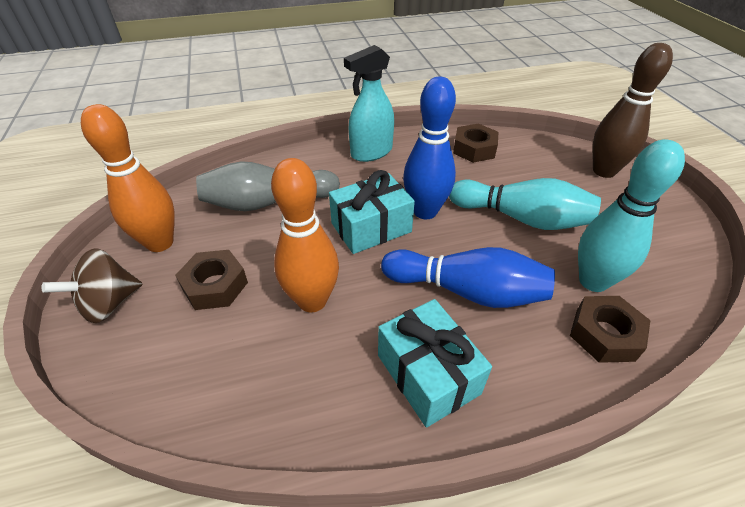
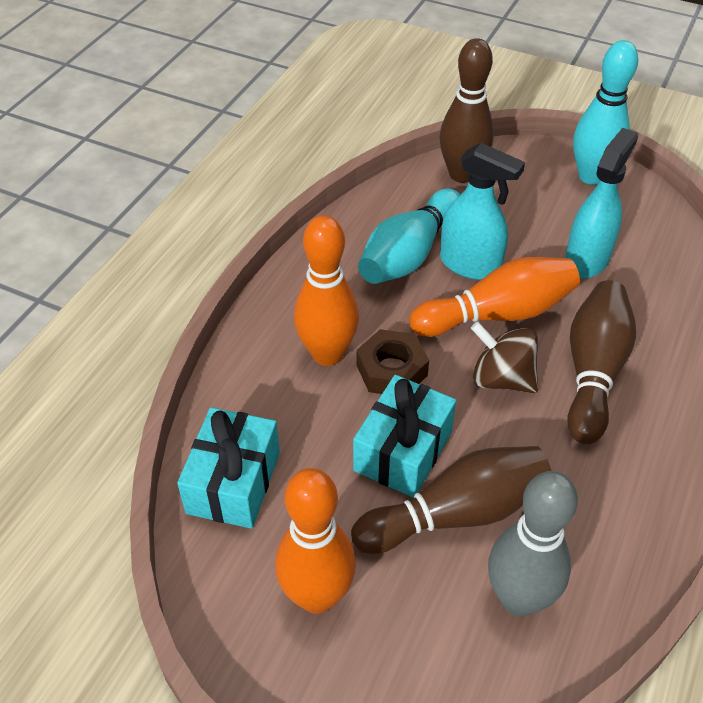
blue bowling pin: 2 -> 0
brown bowling pin: 1 -> 3
brown nut: 3 -> 1
orange bowling pin: 2 -> 3
turquoise spray bottle: 1 -> 2

